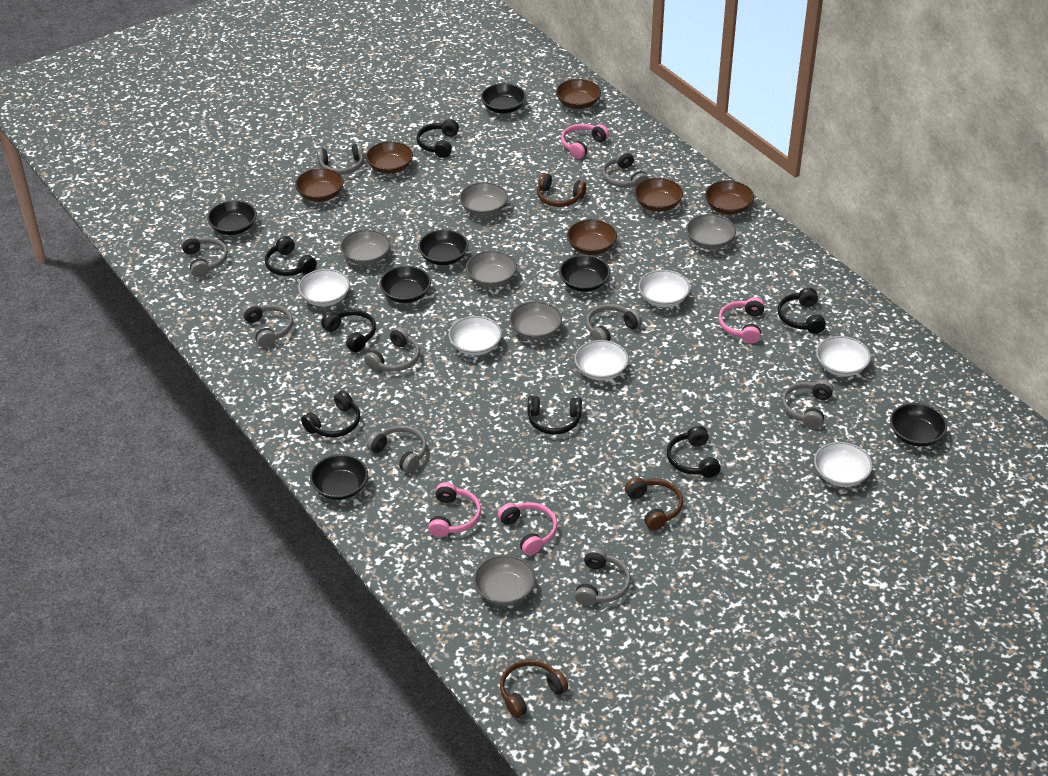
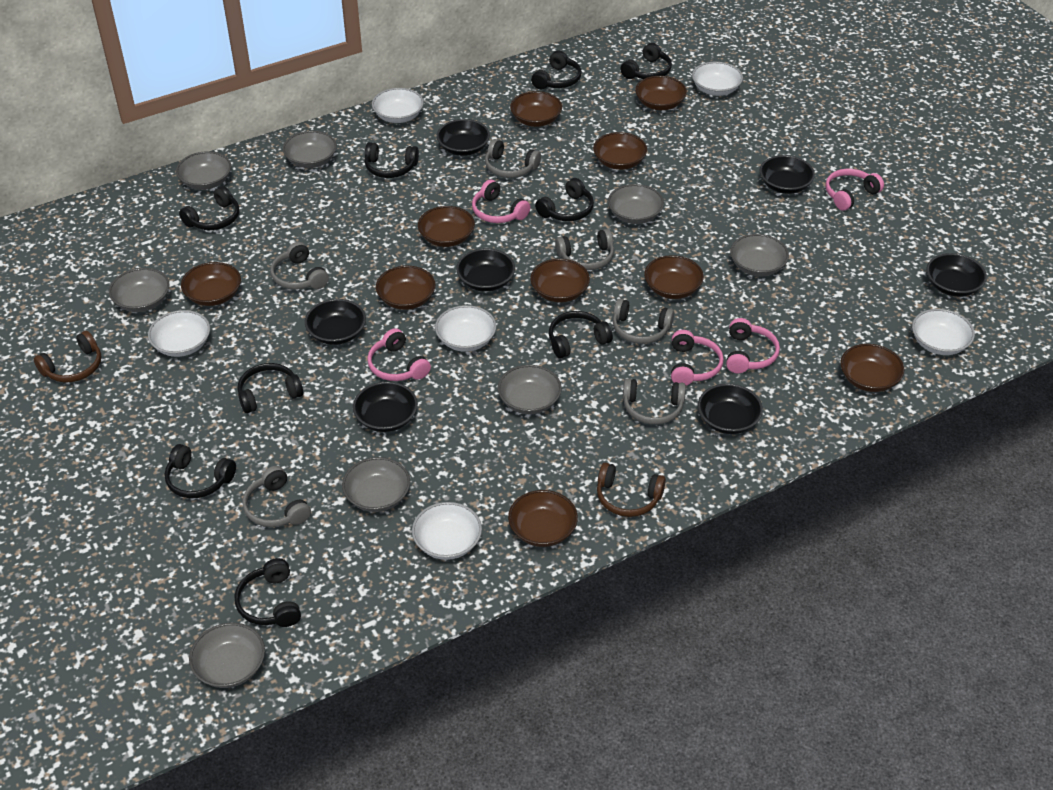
black headphones: 7 -> 9
brown bowl: 6 -> 10
brown headphones: 3 -> 2
grey bowl: 6 -> 8
grey headphones: 9 -> 6
pink headphones: 4 -> 5

